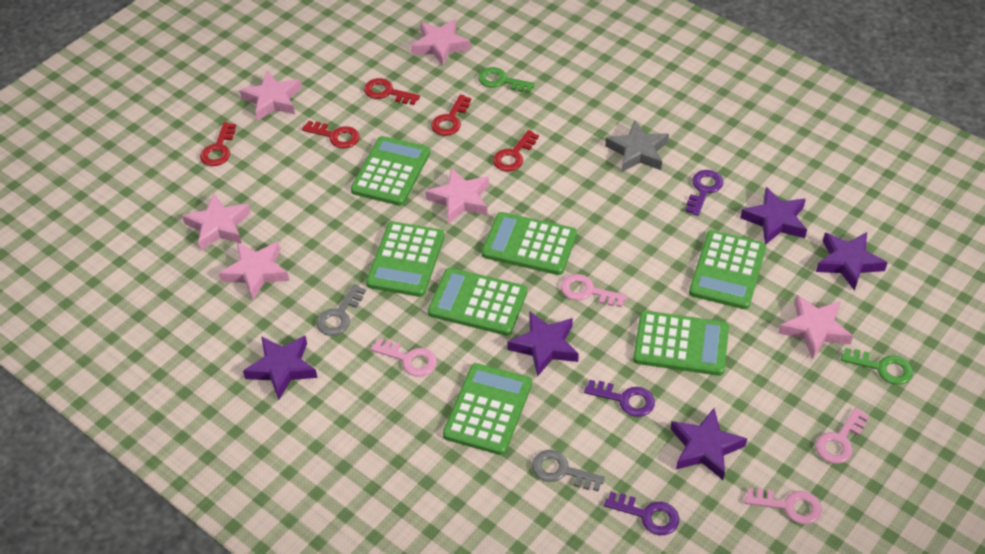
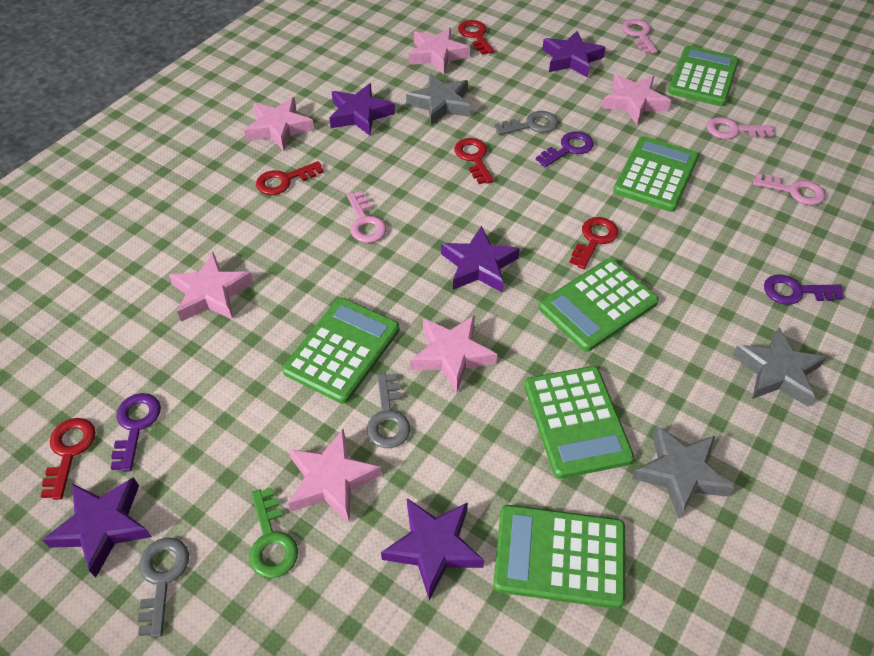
green calculator: 7 -> 6
green key: 2 -> 1
grey key: 2 -> 3
grey star: 1 -> 3

